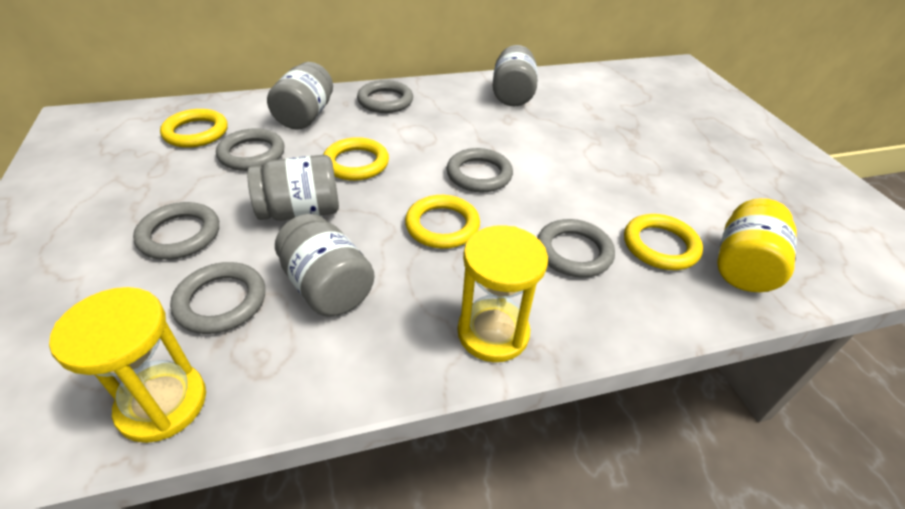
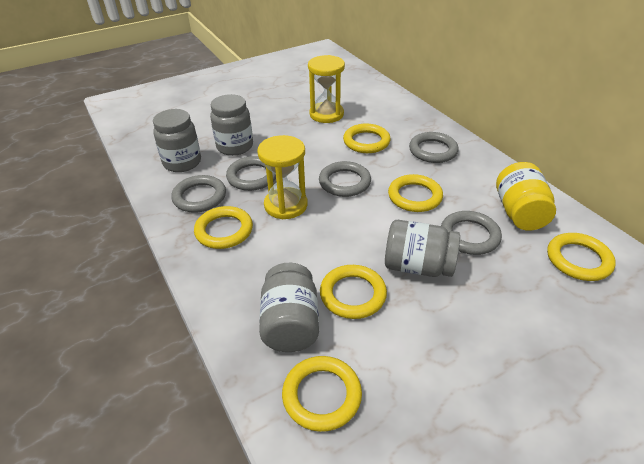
grey ring: 6 -> 5
yellow ring: 4 -> 6

